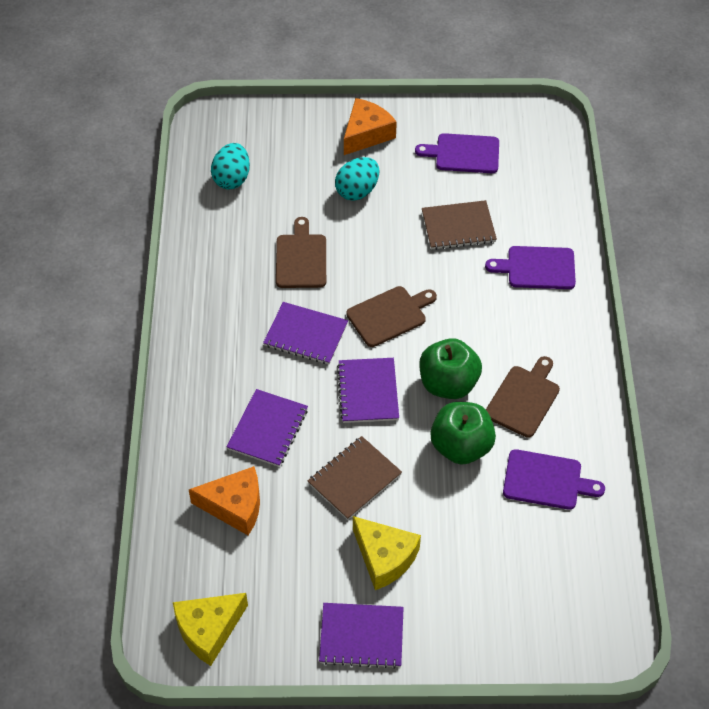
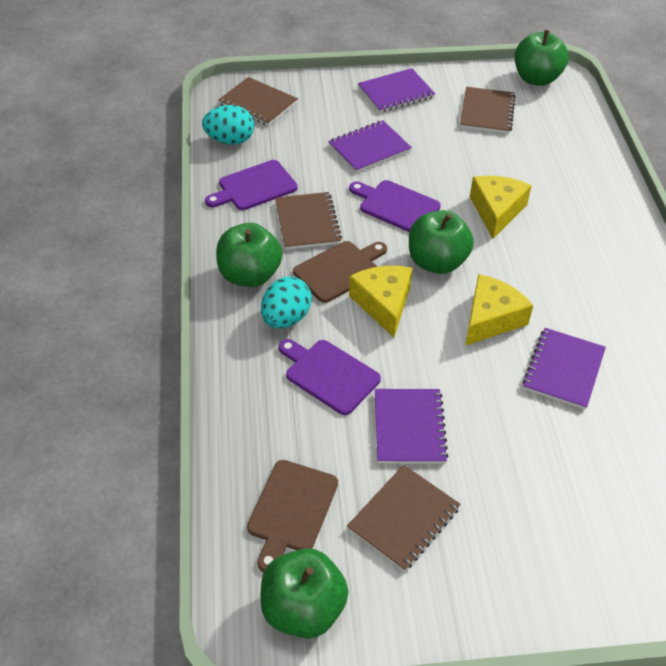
brown cutting board: 3 -> 2
brown notebook: 2 -> 4
green apple: 2 -> 4
orange cheese: 2 -> 0
yellow cheese: 2 -> 3

